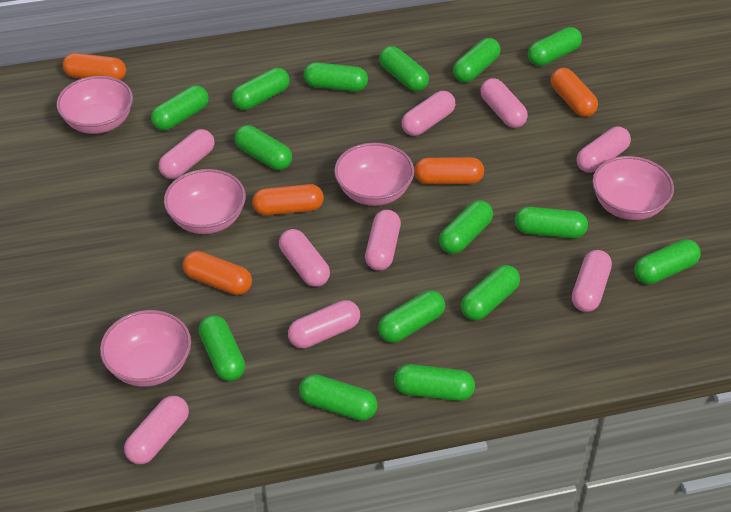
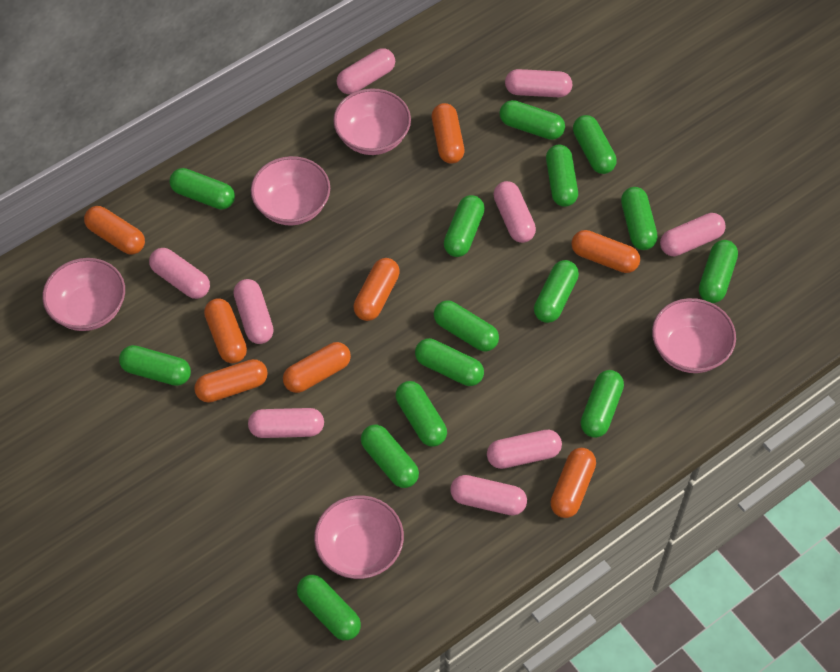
orange capsule: 5 -> 8

